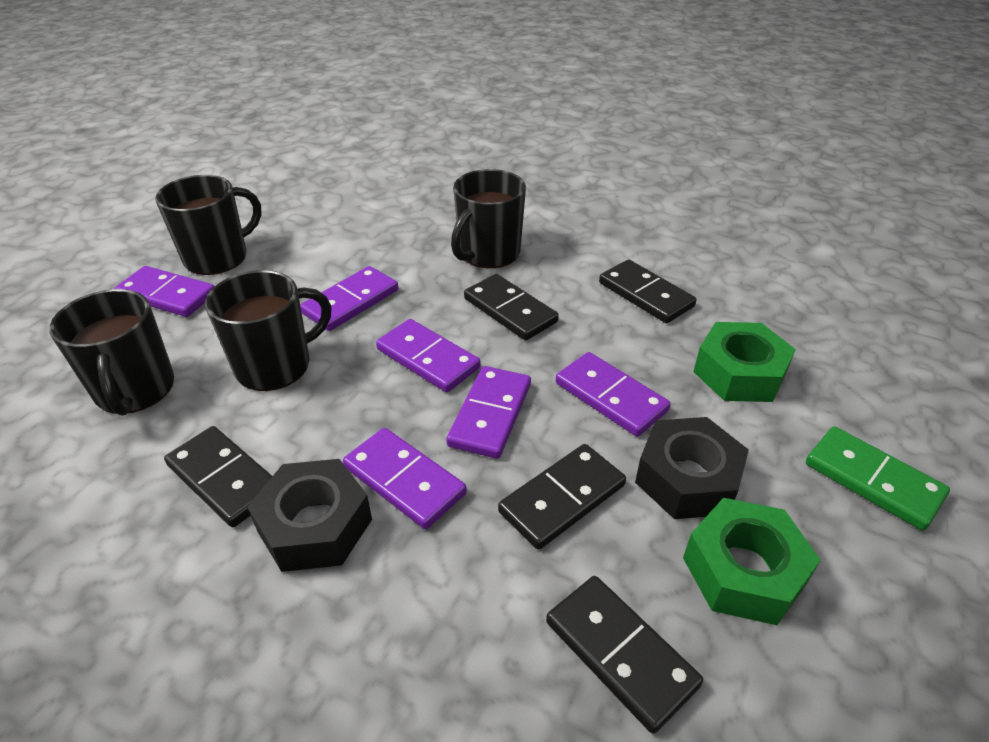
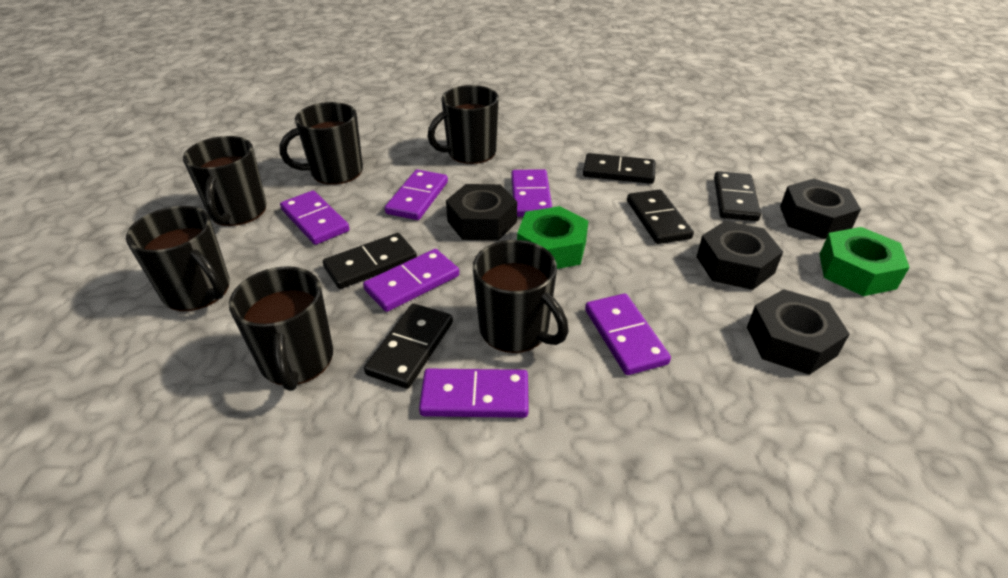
black mug: 4 -> 6
black nut: 2 -> 4
green domino: 1 -> 0

